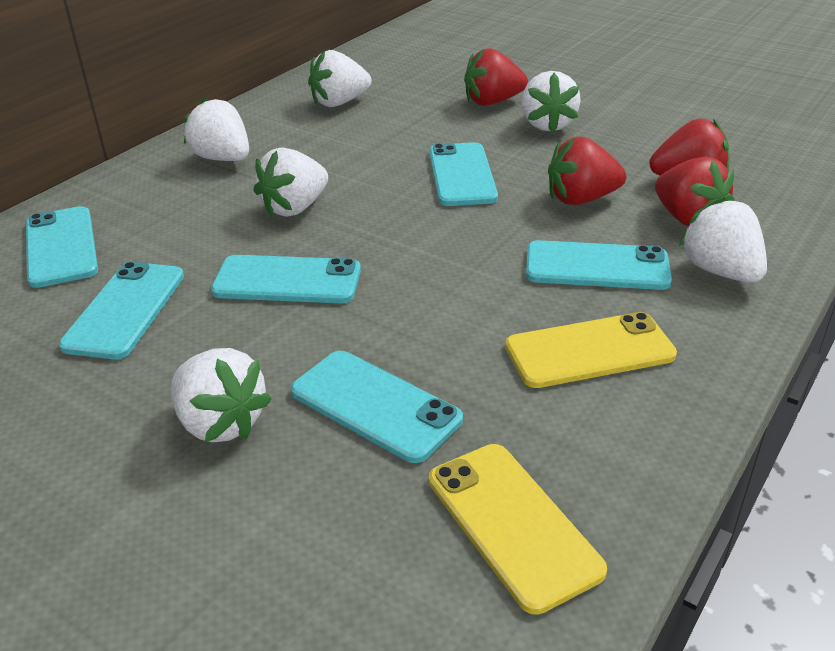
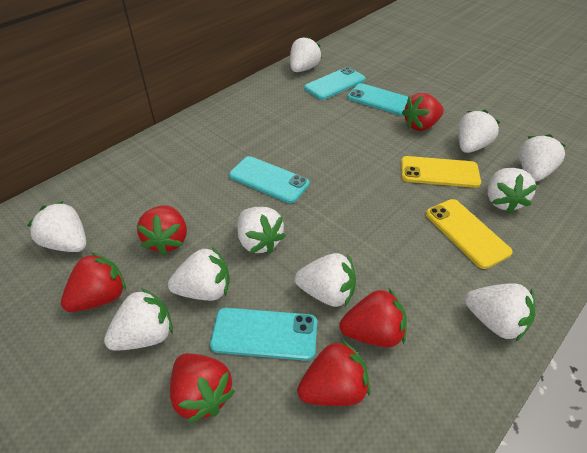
red strawberry: 4 -> 6
turquoise phone: 6 -> 4
white strawberry: 6 -> 10

